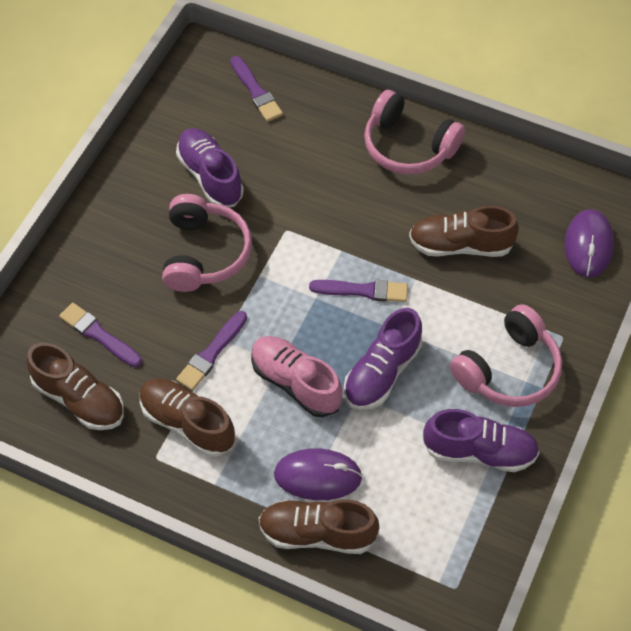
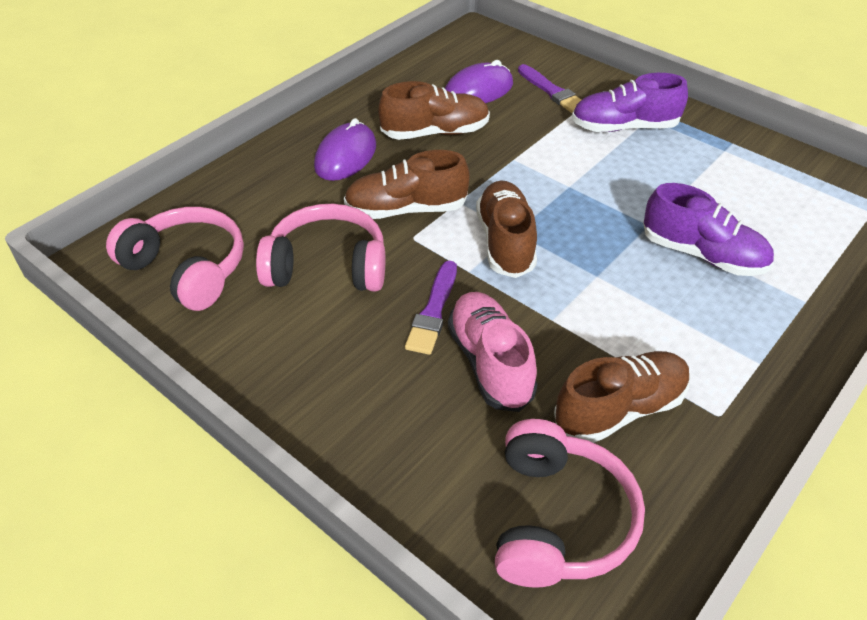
purple brush: 4 -> 2
purple shoe: 3 -> 2

